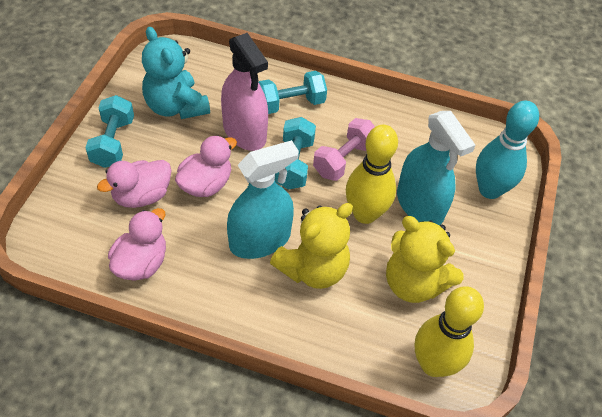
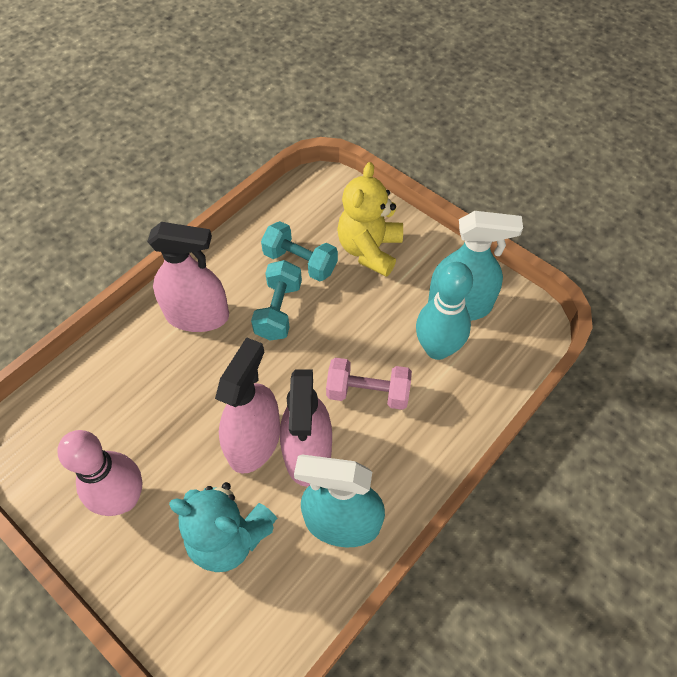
pink bowling pin: 0 -> 1
pink duck: 3 -> 0
pink spray bottle: 1 -> 3
turquoise dumbbell: 3 -> 2
yellow bowling pin: 2 -> 0
yellow teddy bear: 2 -> 1

